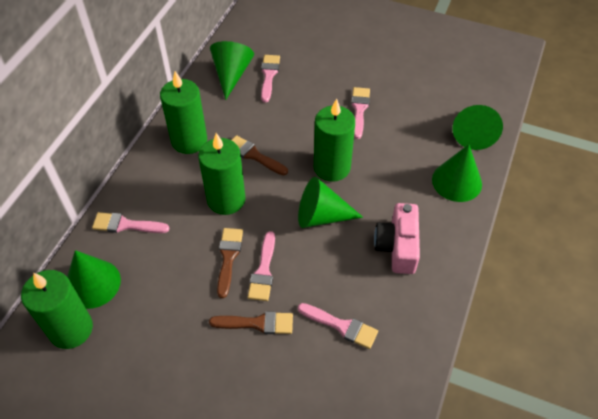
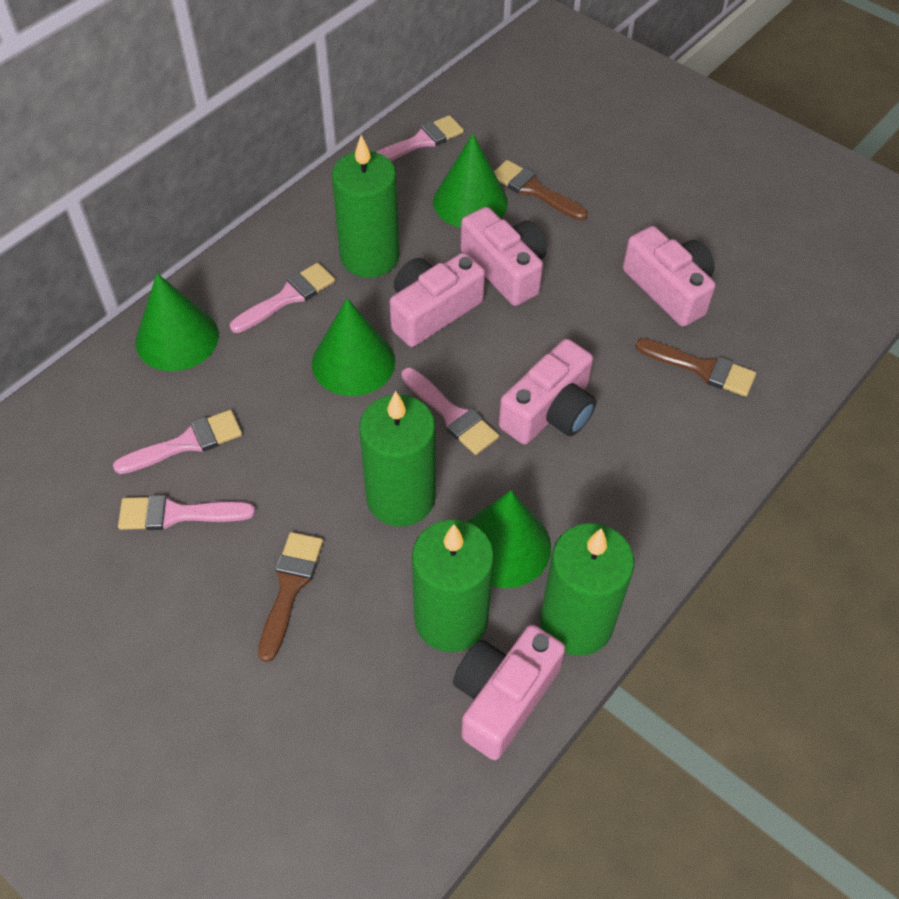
green cone: 5 -> 4
pink camera: 1 -> 5

